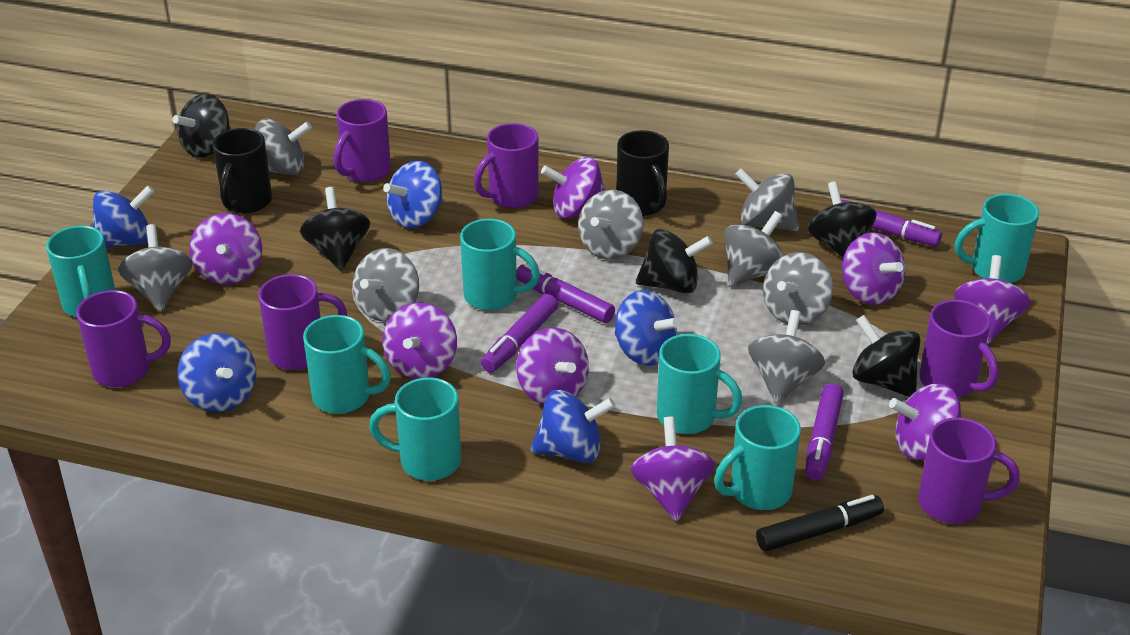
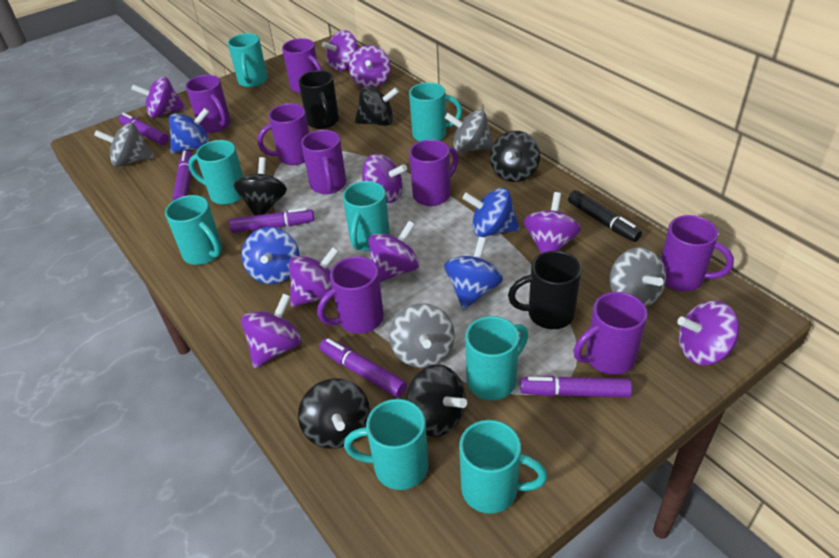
blue spinning top: 5 -> 4
grey spinning top: 8 -> 4
purple marker: 4 -> 5
purple mug: 6 -> 8
purple spinning top: 8 -> 9
turquoise mug: 7 -> 8

